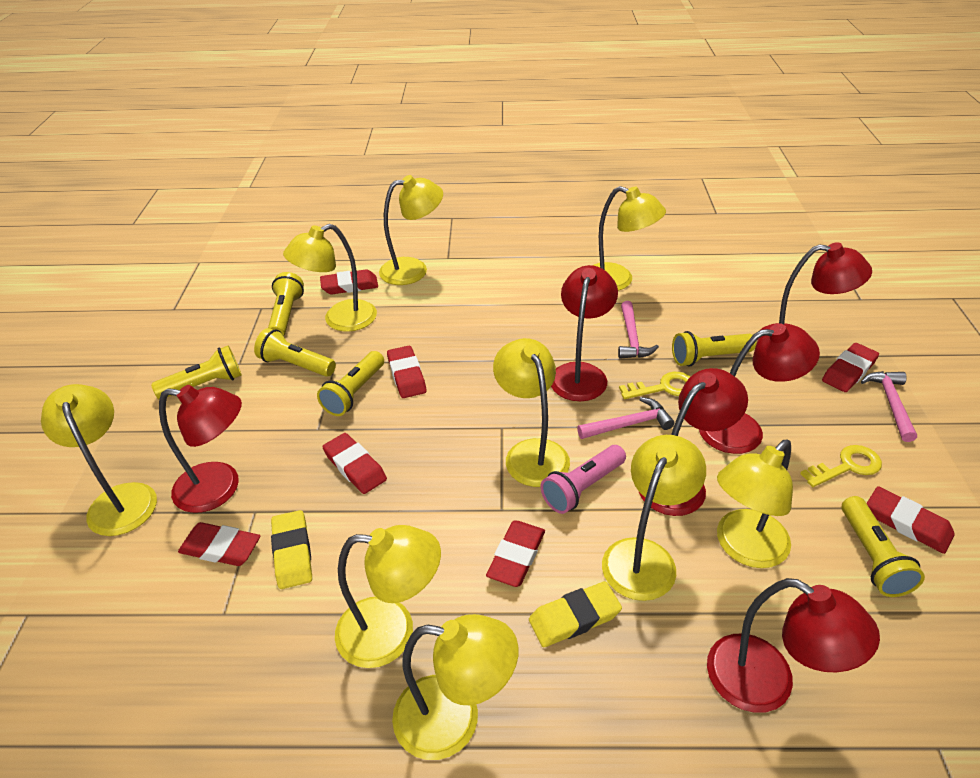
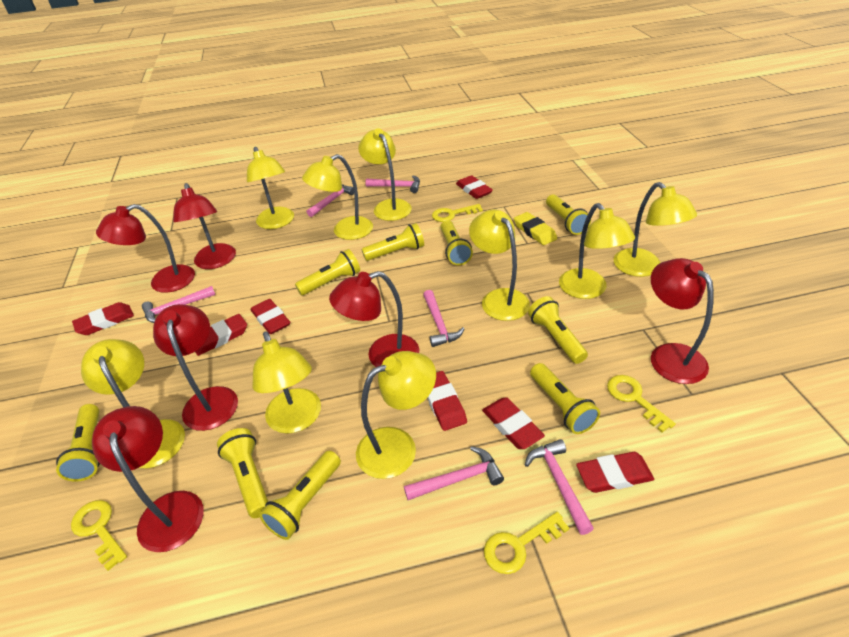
pink flashlight: 1 -> 0
pink hammer: 3 -> 6
yellow eraser: 2 -> 1
yellow flashlight: 6 -> 9
yellow key: 2 -> 4

